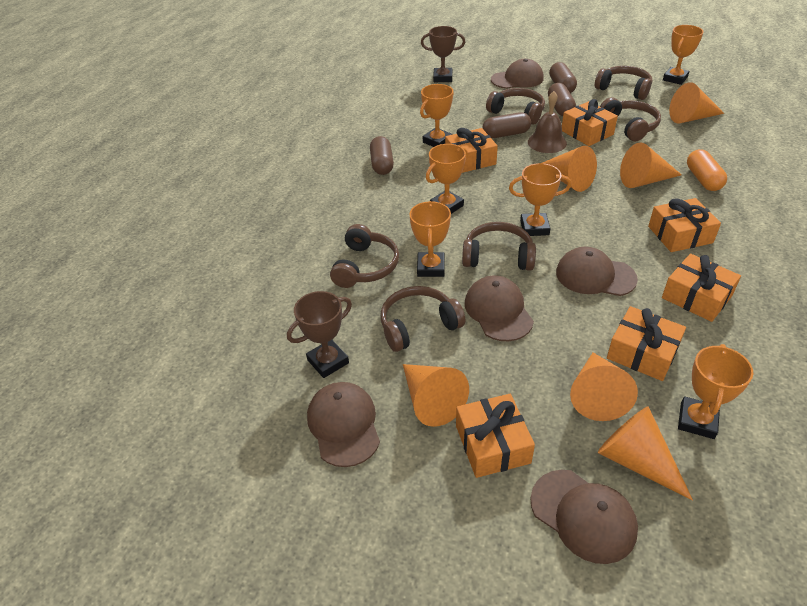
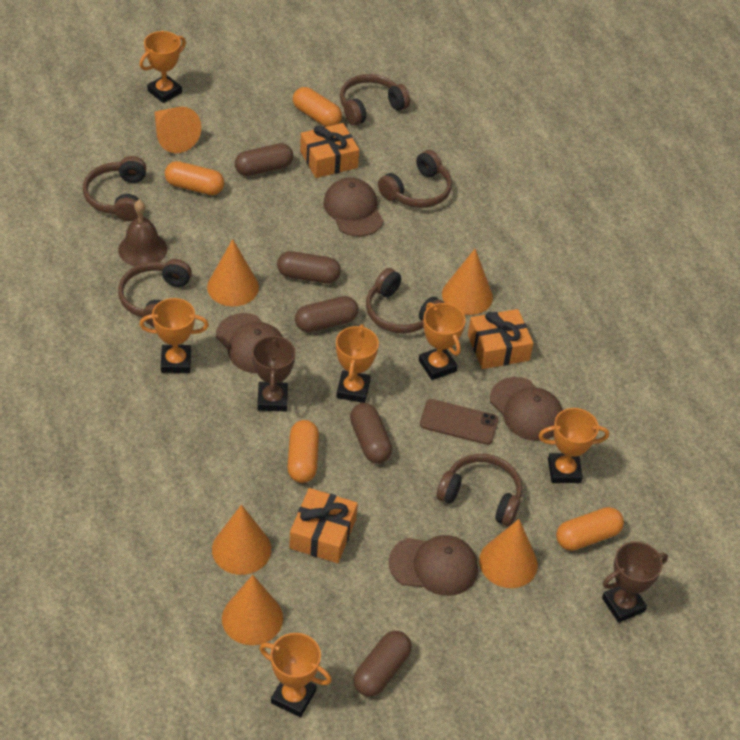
brown cap: 5 -> 4
brown capsule: 4 -> 5
brown phone: 0 -> 1
orange capsule: 1 -> 4
orange gift: 6 -> 3

